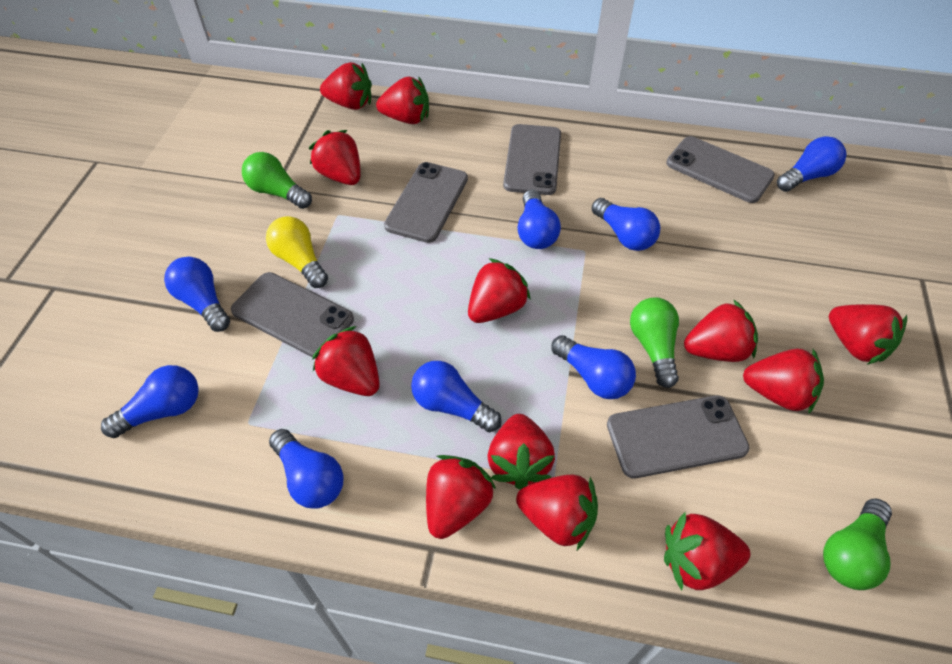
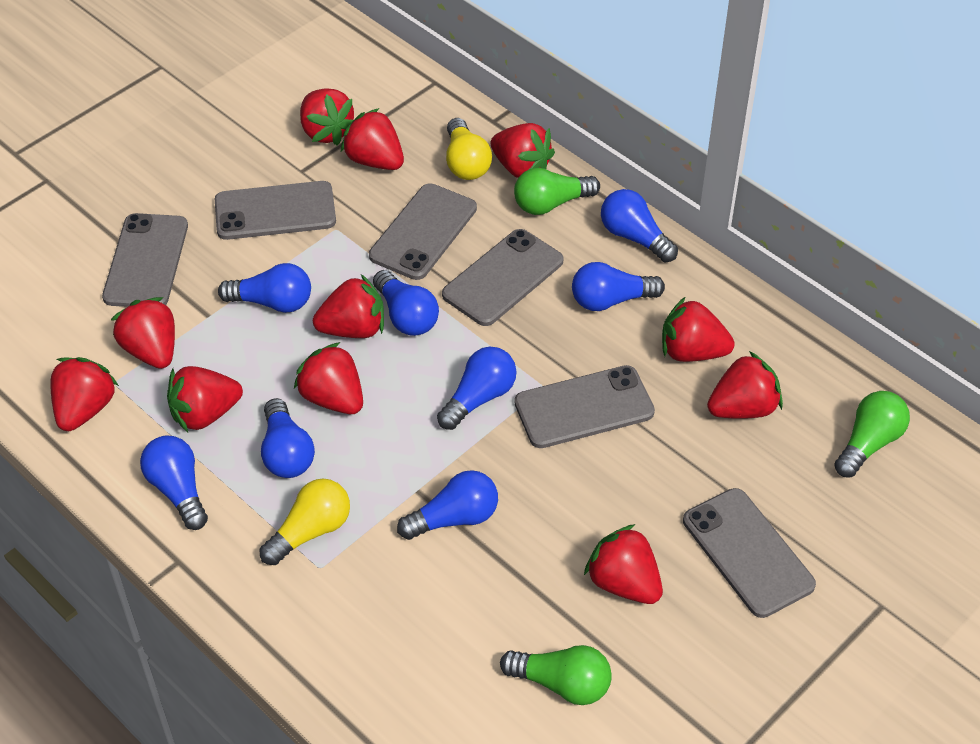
grey phone: 5 -> 6
red strawberry: 12 -> 11
yellow light bulb: 1 -> 2

